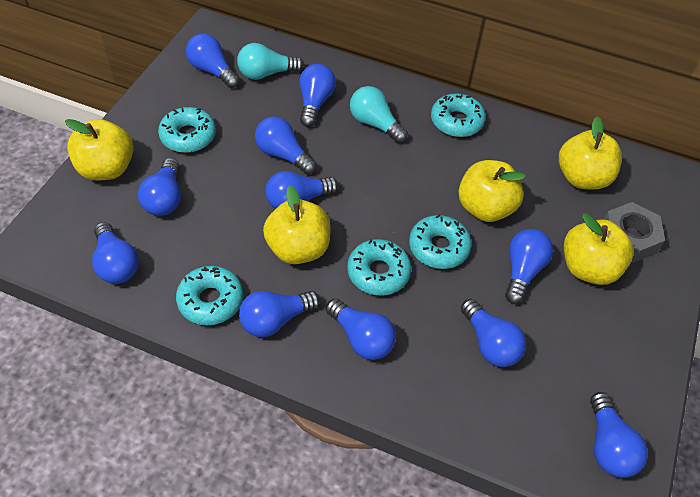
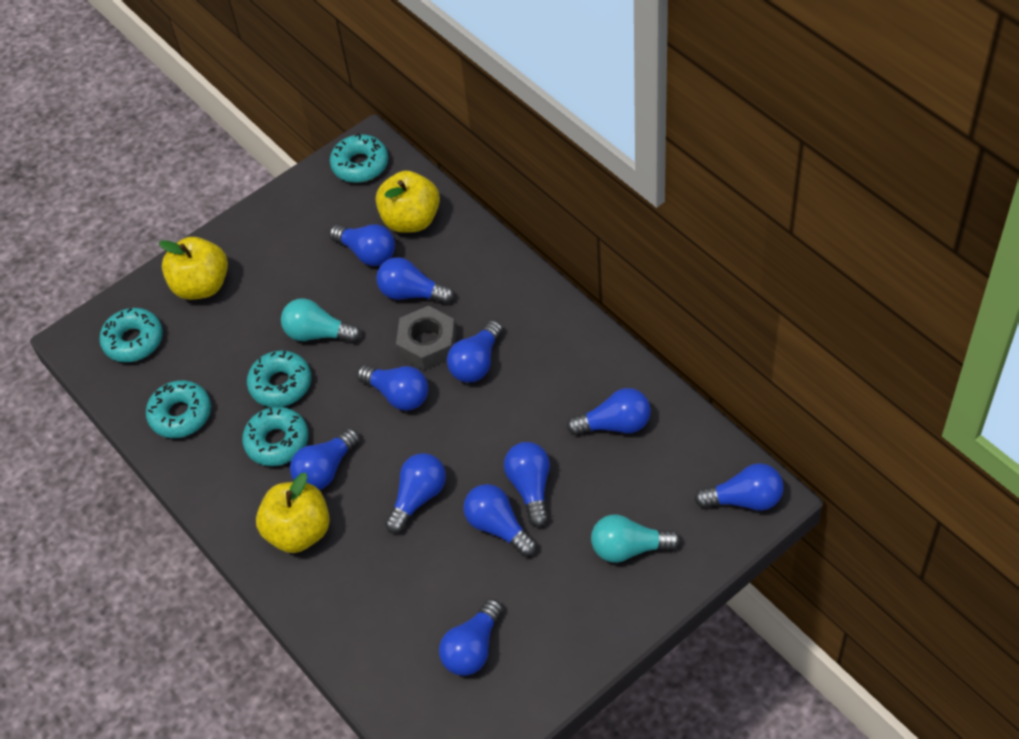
yellow apple: 5 -> 3

